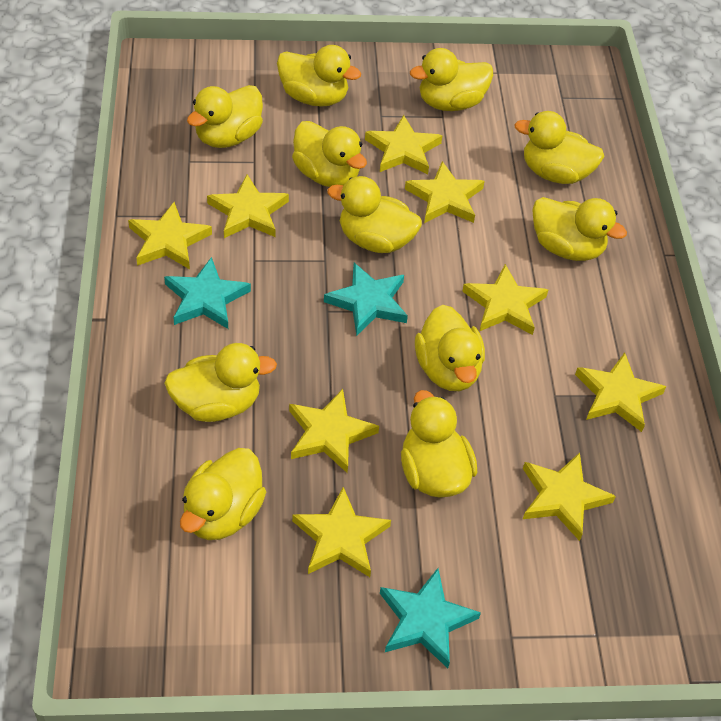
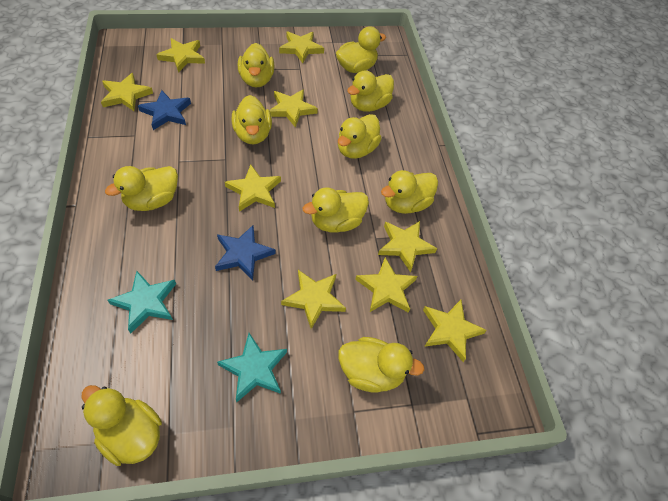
blue star: 0 -> 2
turquoise star: 3 -> 2
yellow duck: 11 -> 10

